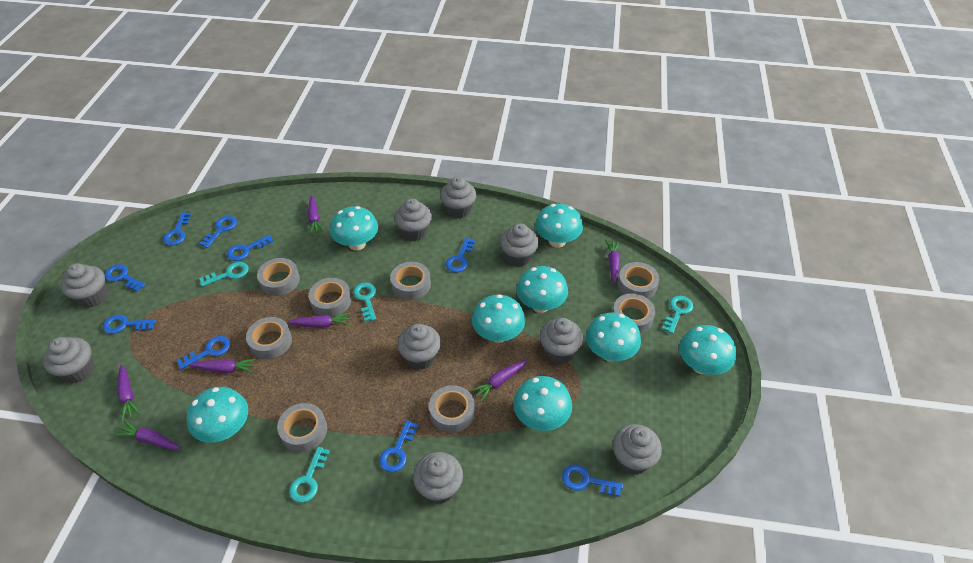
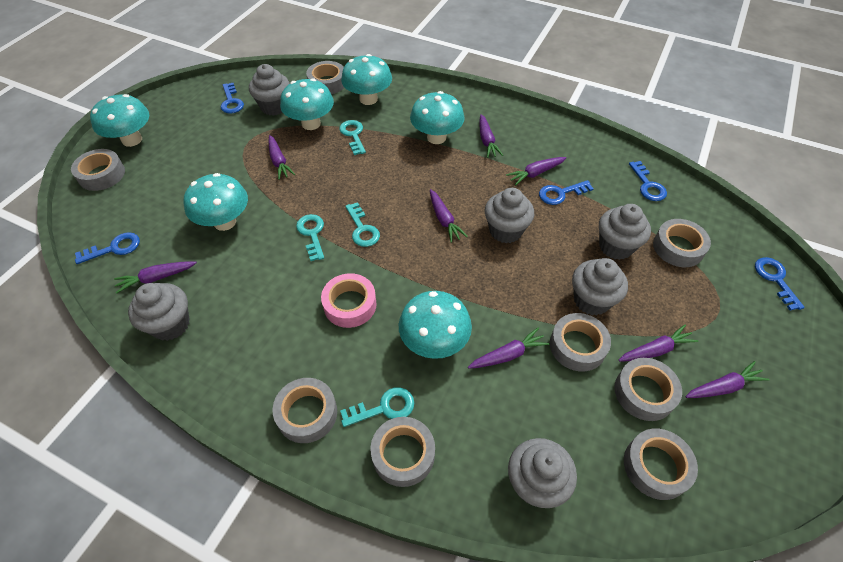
blue key: 9 -> 5
grey cupcake: 9 -> 6
pink tape: 0 -> 1
purple carrot: 7 -> 8
turquoise mushroom: 8 -> 6

